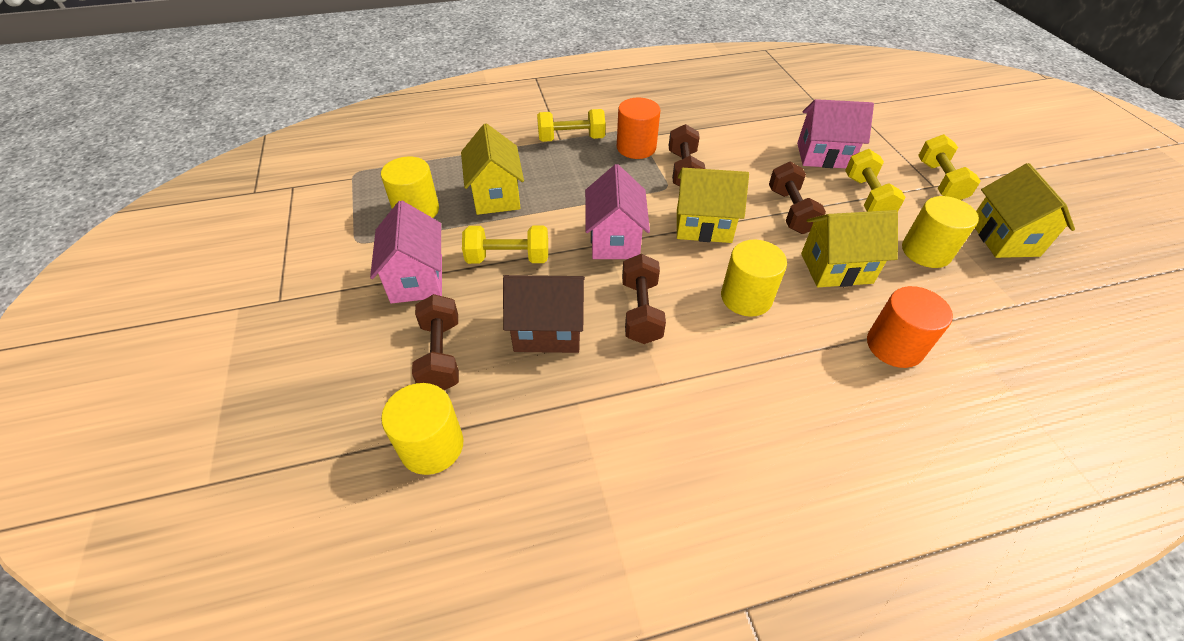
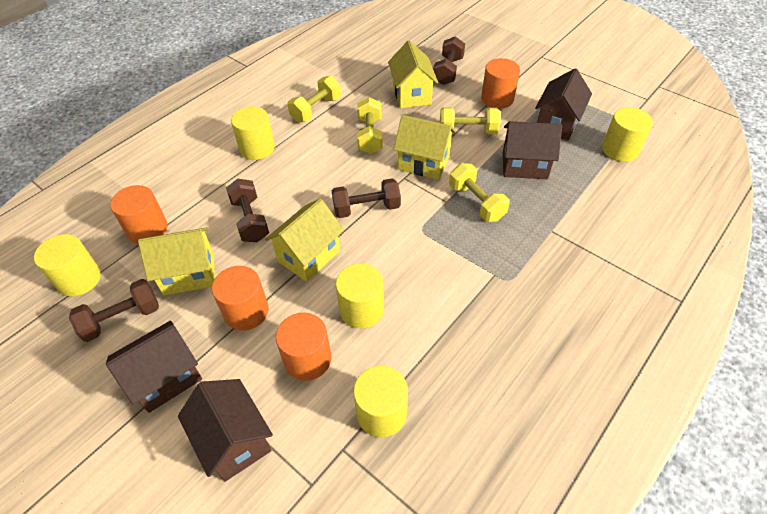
brown house: 1 -> 4
orange cylinder: 2 -> 4
pink house: 3 -> 0
yellow cylinder: 4 -> 5

